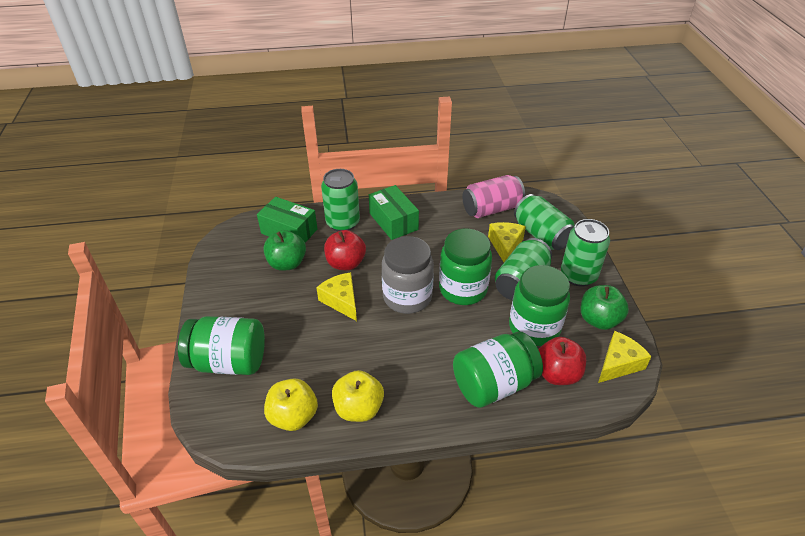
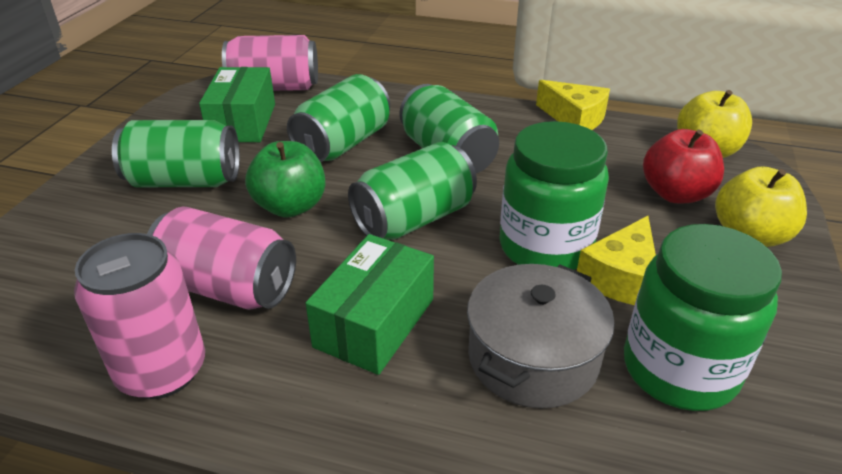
green apple: 2 -> 1
green jar: 4 -> 2
grey jar: 1 -> 0
grey pot: 0 -> 1
pink can: 1 -> 3
red apple: 2 -> 1
yellow cheese: 3 -> 2

